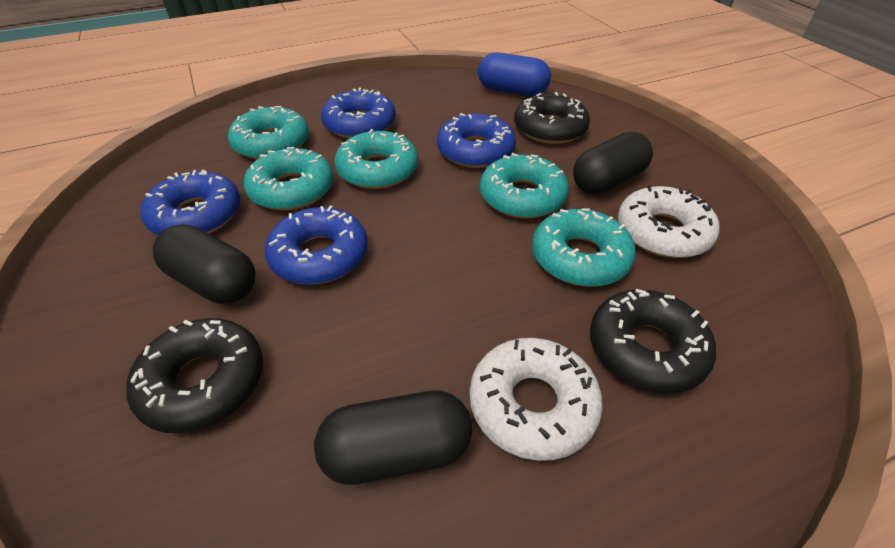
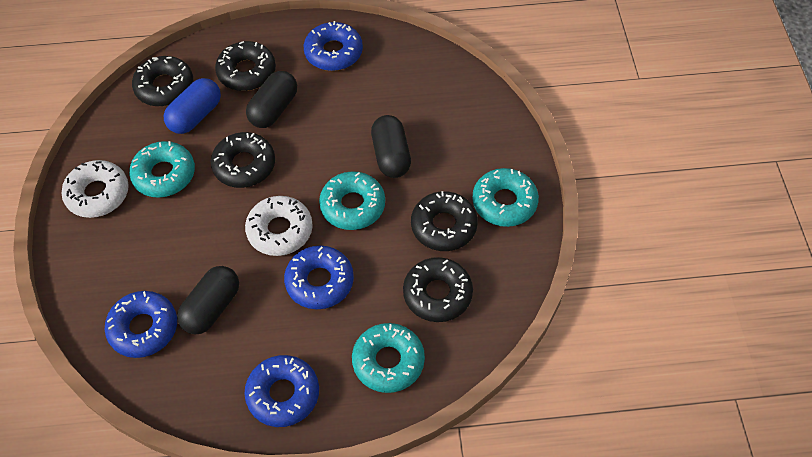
black donut: 3 -> 5
turquoise donut: 5 -> 4

